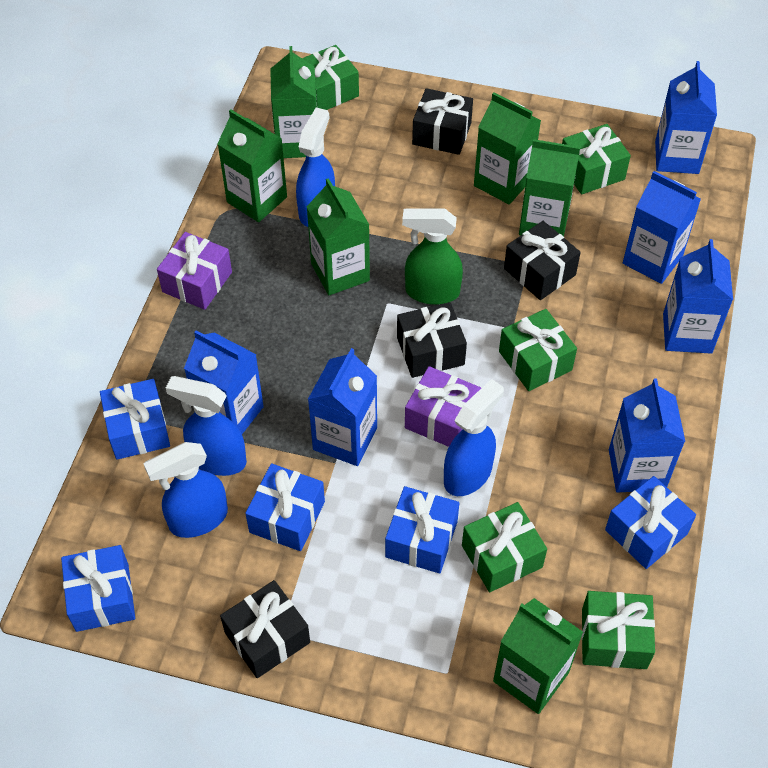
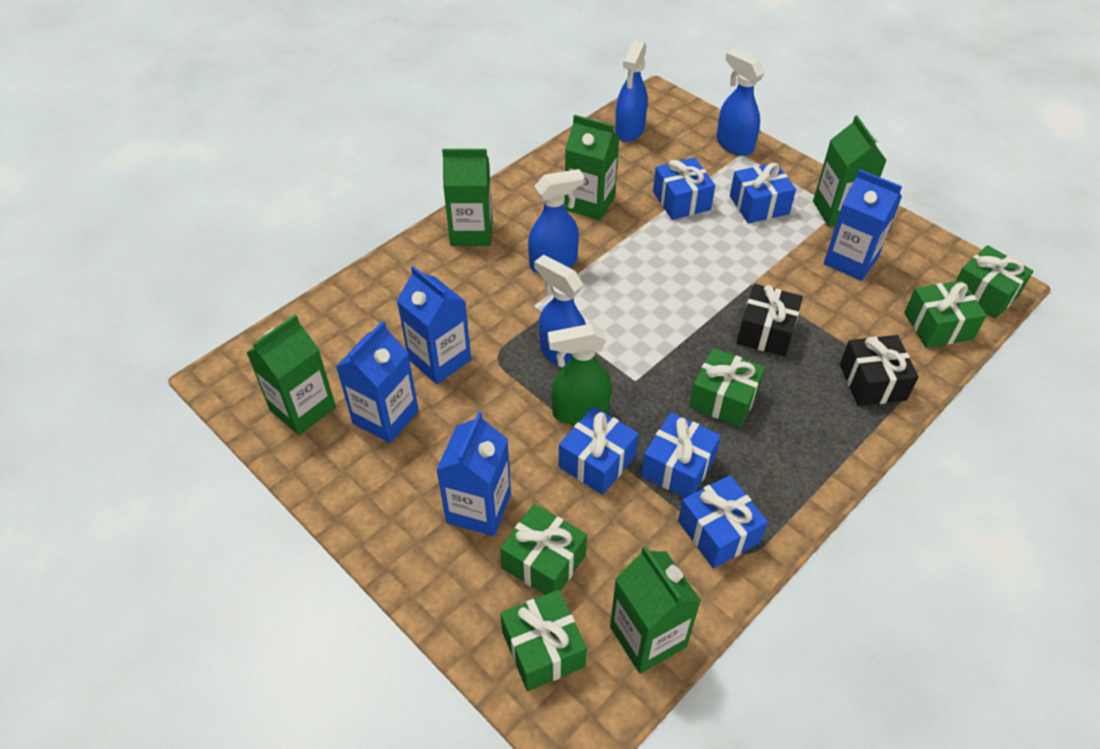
black gift: 4 -> 2
blue carton: 6 -> 4
green carton: 6 -> 5
purple gift: 2 -> 0

